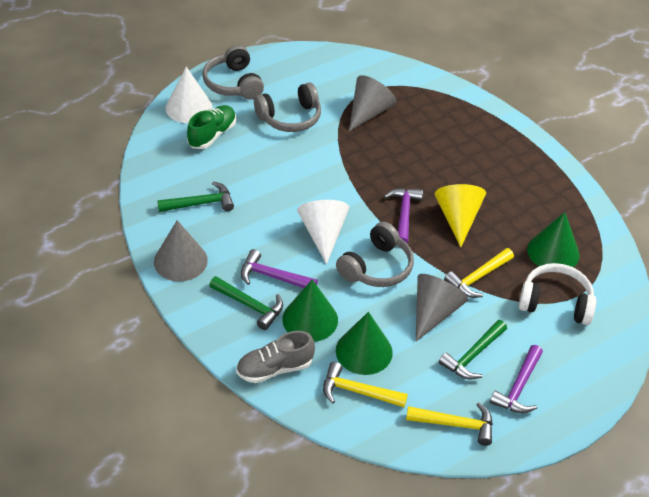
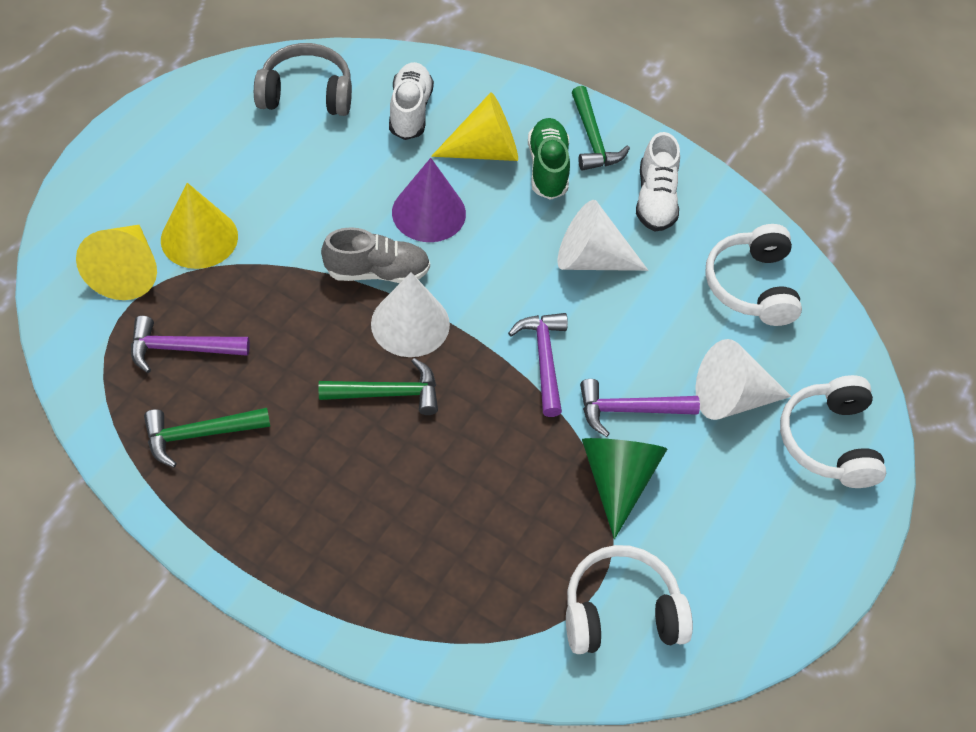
green cone: 3 -> 1
grey cone: 3 -> 0
grey headphones: 3 -> 1
purple cone: 0 -> 1
white cone: 2 -> 3
white headphones: 1 -> 3
white shoe: 0 -> 2
yellow cone: 1 -> 3
yellow hammer: 3 -> 0

